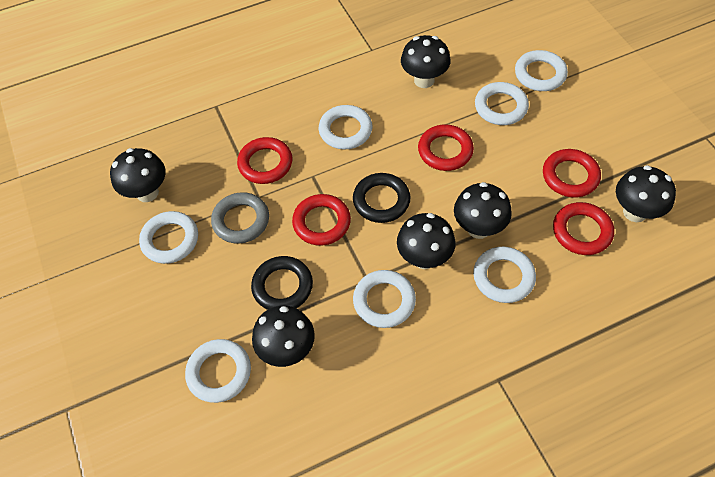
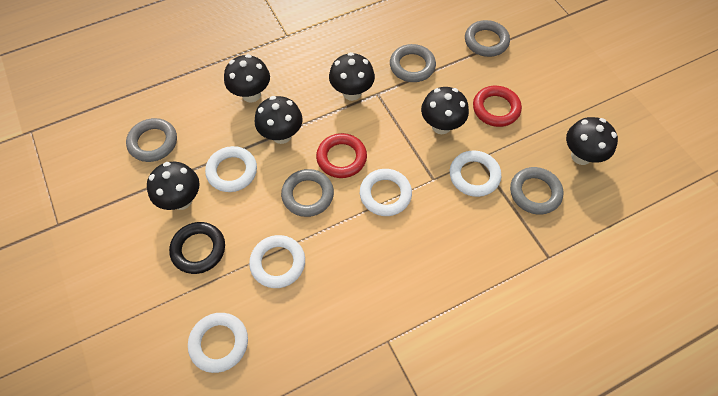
black ring: 2 -> 1
grey ring: 1 -> 5
red ring: 5 -> 2
white ring: 7 -> 5

